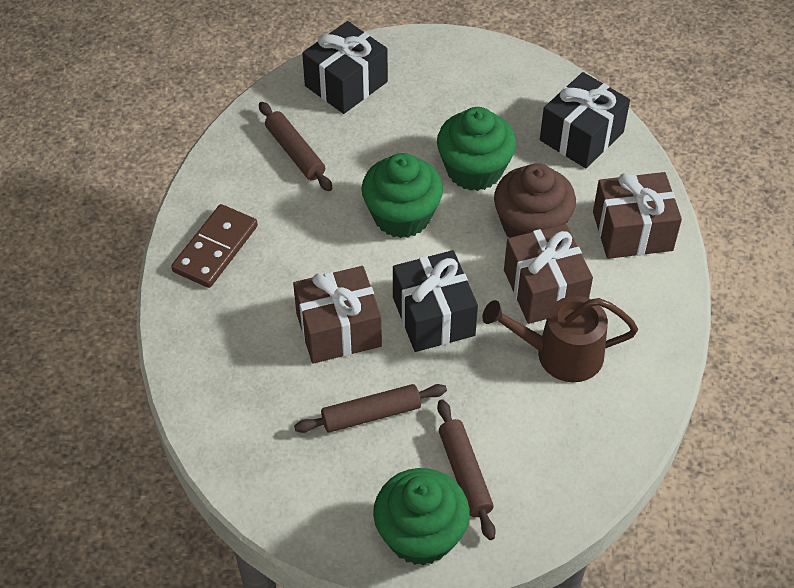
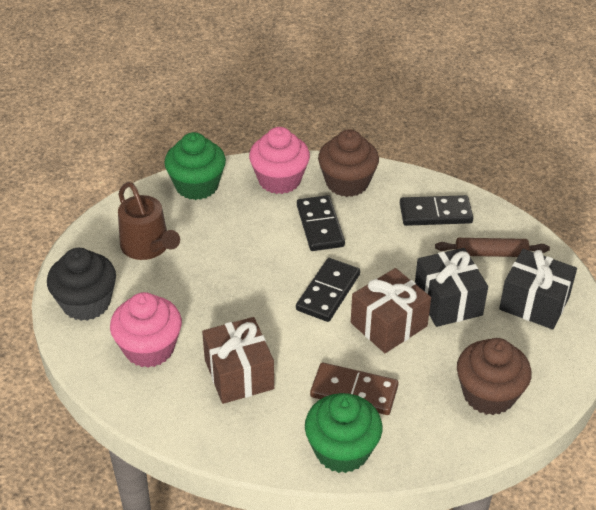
black cupcake: 0 -> 1
black domino: 0 -> 3
black gift: 3 -> 2
brown cupcake: 1 -> 2
brown gift: 3 -> 2
brown rolling pin: 3 -> 1
green cupcake: 3 -> 2
pink cupcake: 0 -> 2

